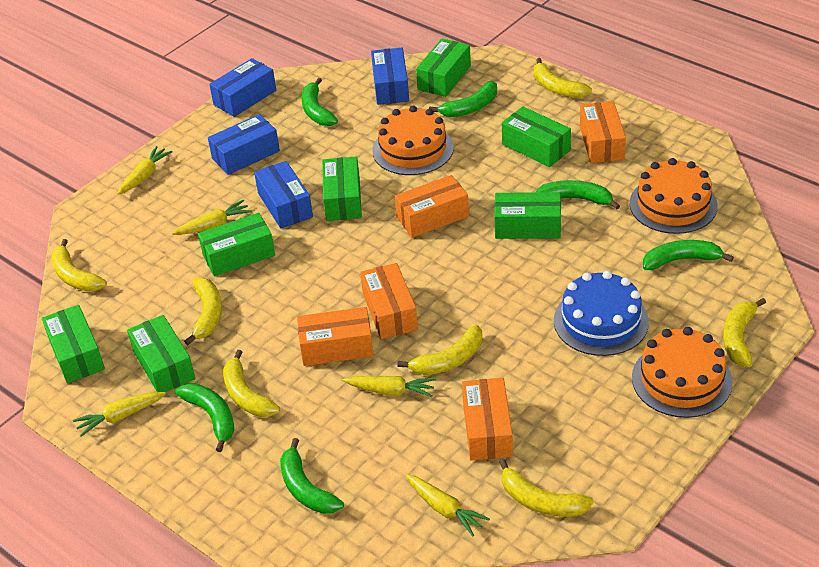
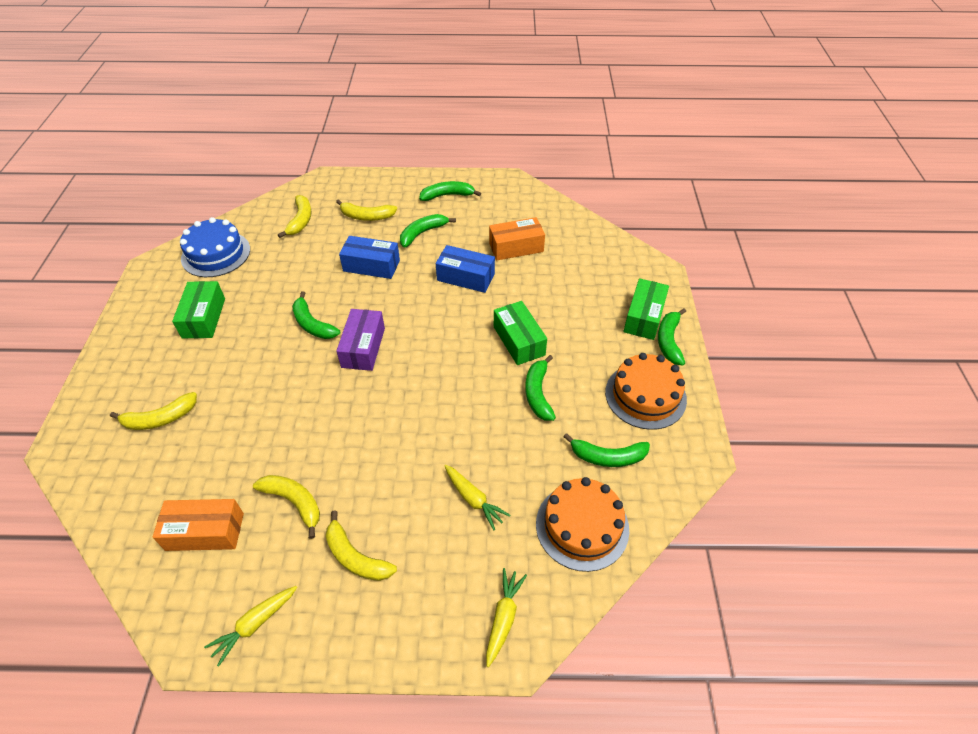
blue box: 4 -> 2
green box: 7 -> 3
orange box: 5 -> 2
orange cake: 3 -> 2
purple box: 0 -> 1
yellow banana: 7 -> 5
yellow carrot: 5 -> 3

